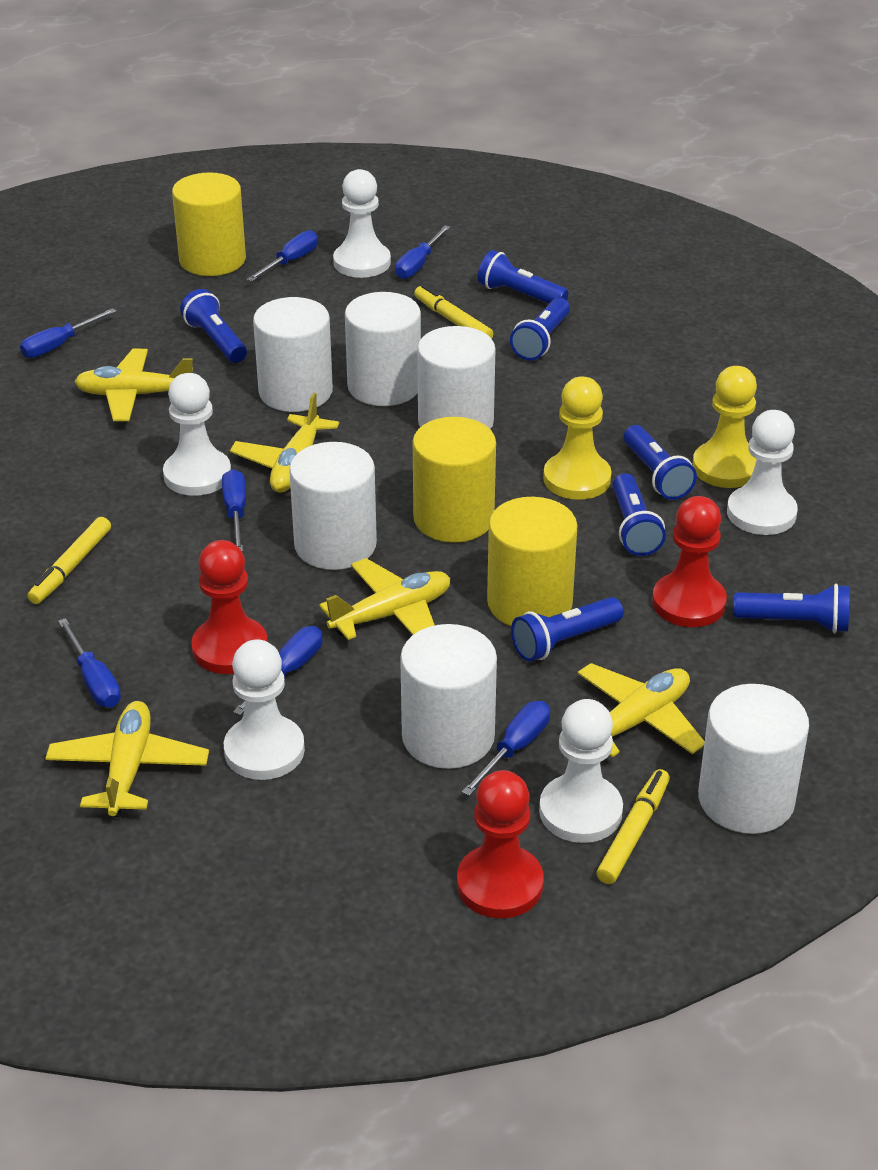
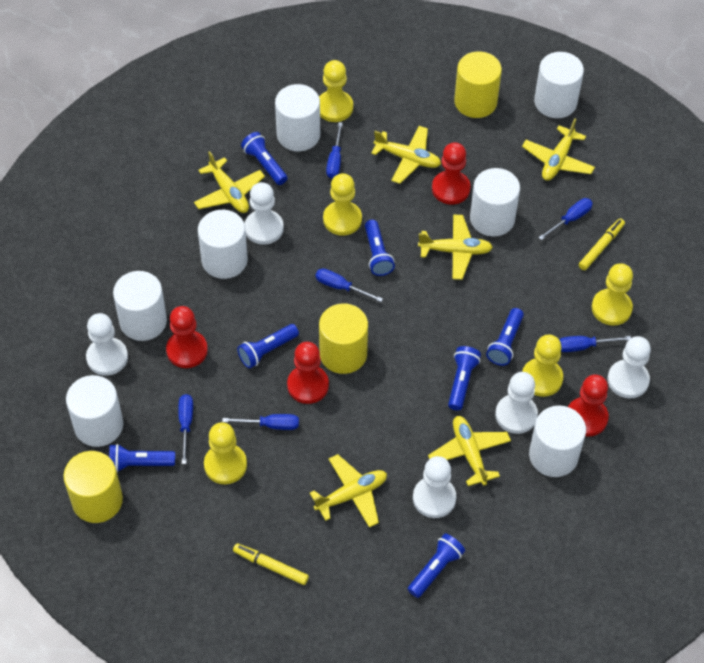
blue screwdriver: 7 -> 6
red pawn: 3 -> 4
white cylinder: 6 -> 7
yellow marker: 3 -> 2
yellow pawn: 2 -> 5
yellow plane: 5 -> 6

